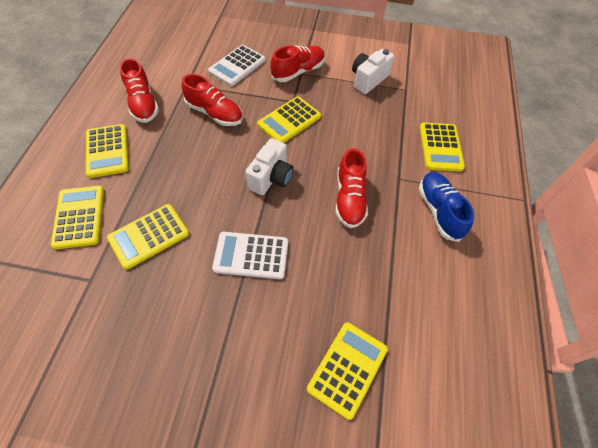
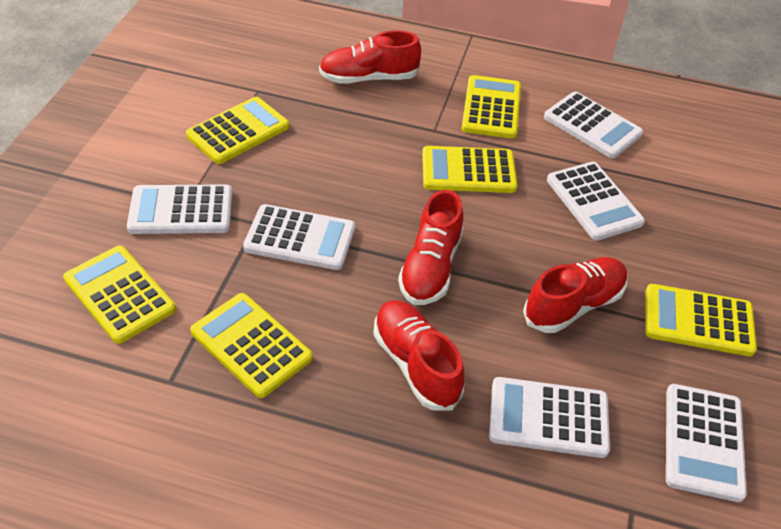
blue shoe: 1 -> 0
white calculator: 2 -> 6
white camera: 2 -> 0

